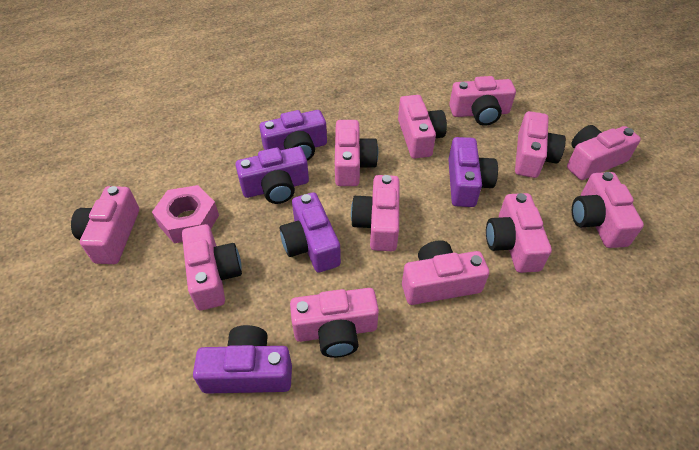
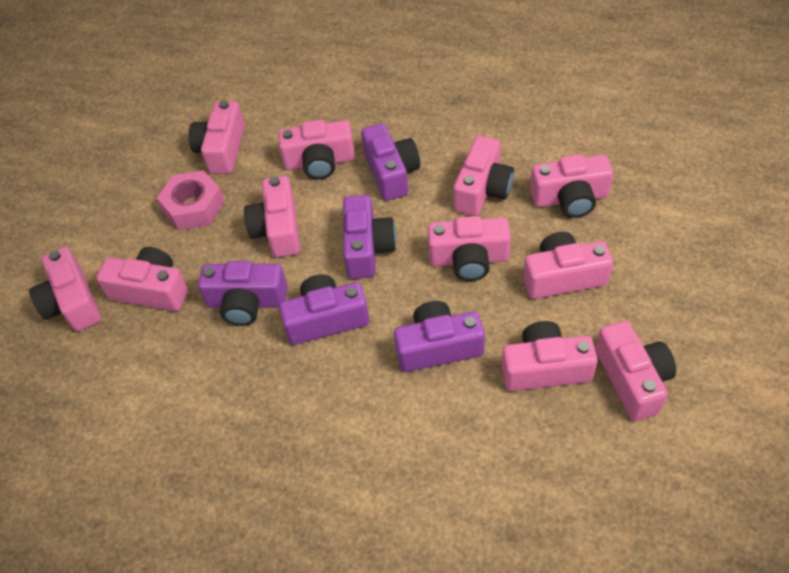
pink camera: 12 -> 11

